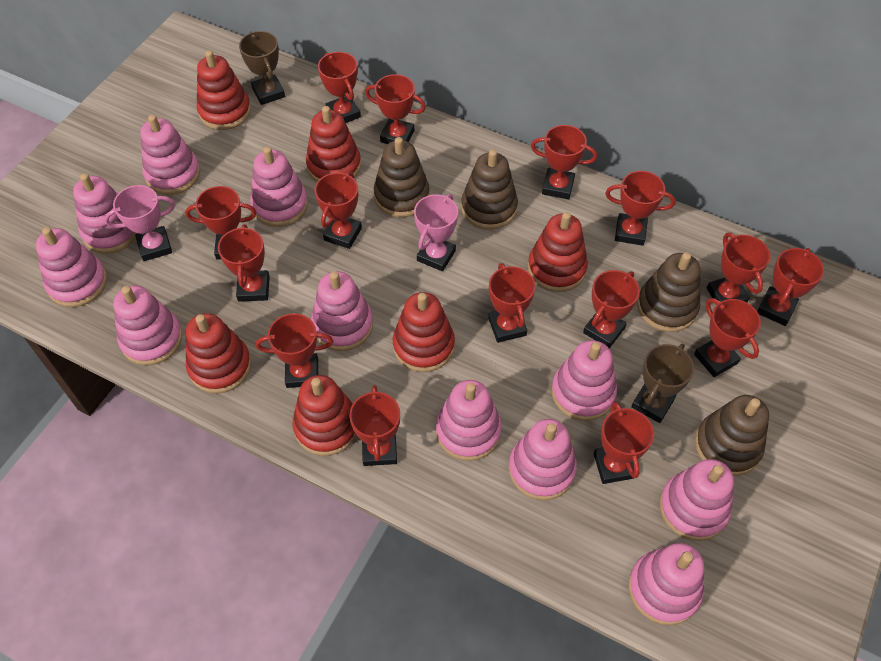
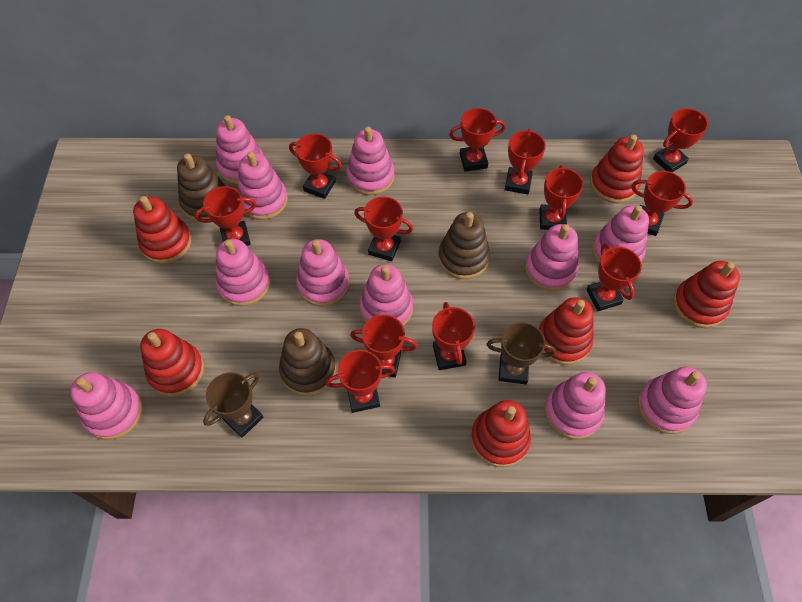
brown stacking toy: 4 -> 3
pink trophy: 2 -> 0
red trophy: 15 -> 12

